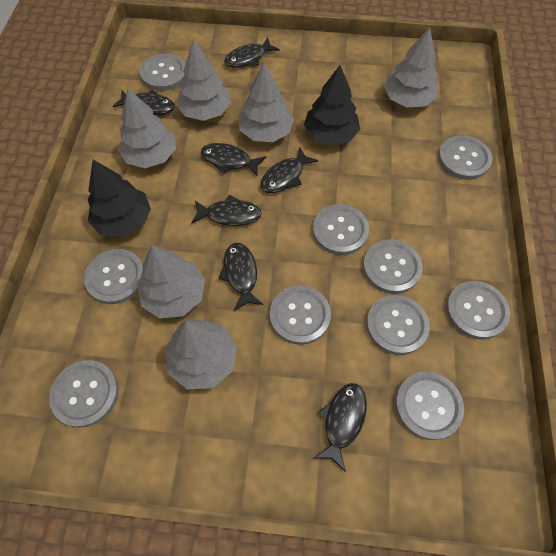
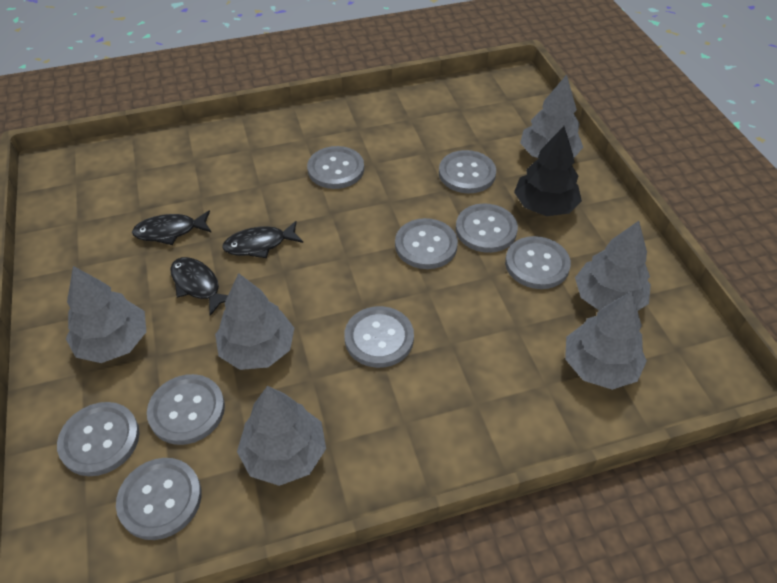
black fish: 7 -> 3
black tree: 2 -> 1
grey button: 10 -> 9

